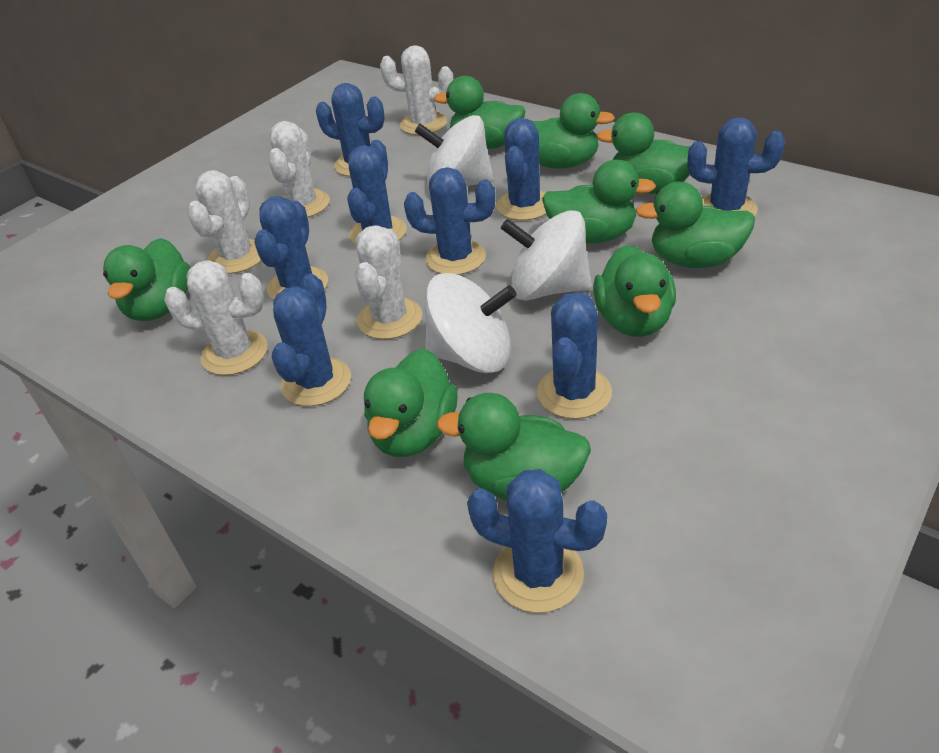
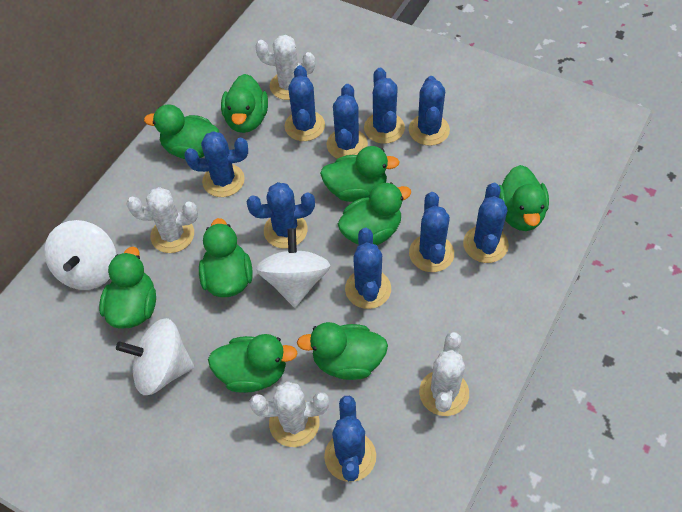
blue cactus: 9 -> 10
white cactus: 5 -> 4

